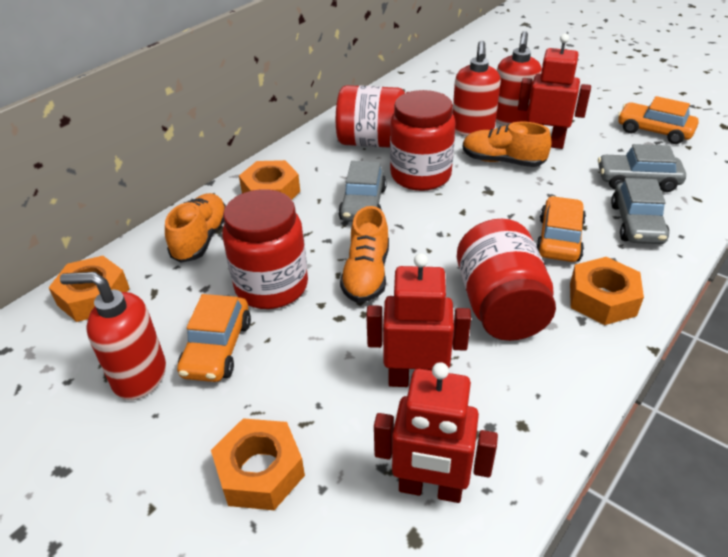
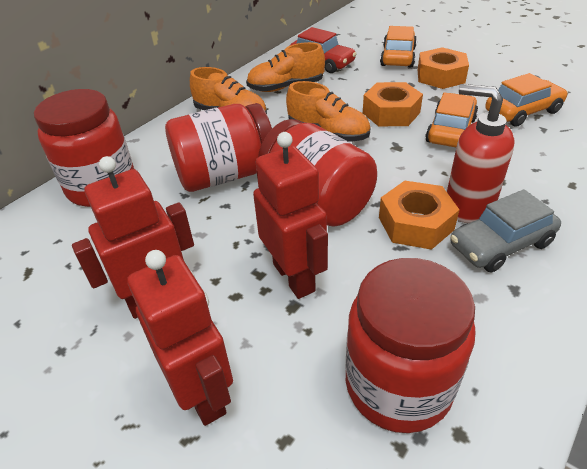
grey car: 3 -> 1
orange nut: 4 -> 3
red car: 0 -> 1
red soap dispenser: 3 -> 1

